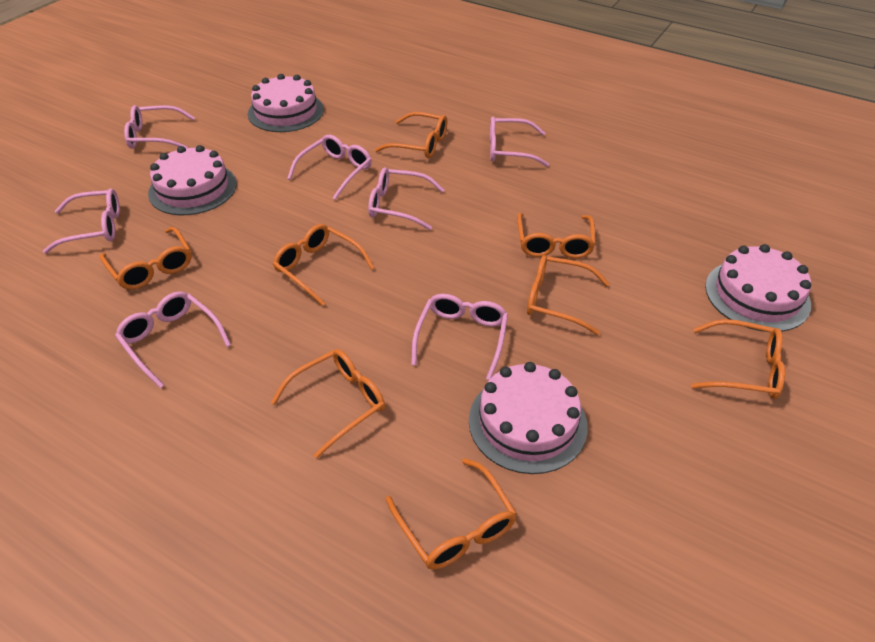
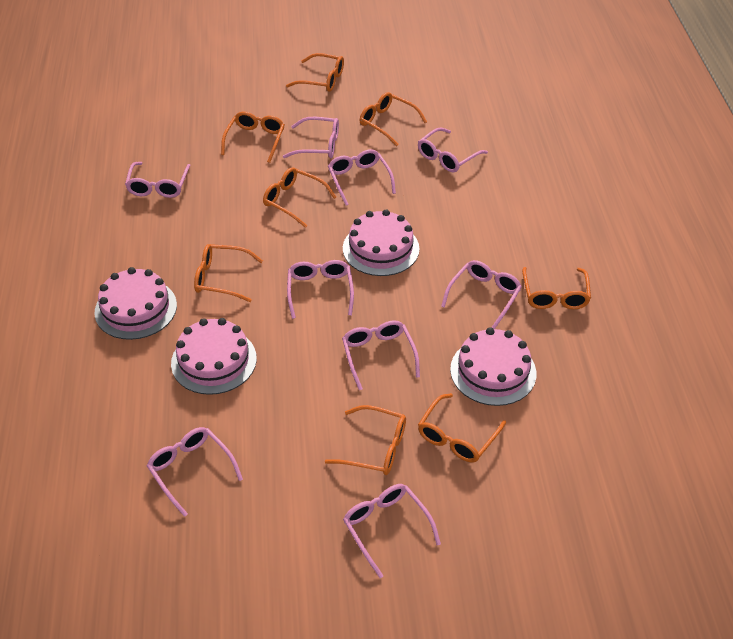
pink glasses: 7 -> 9

